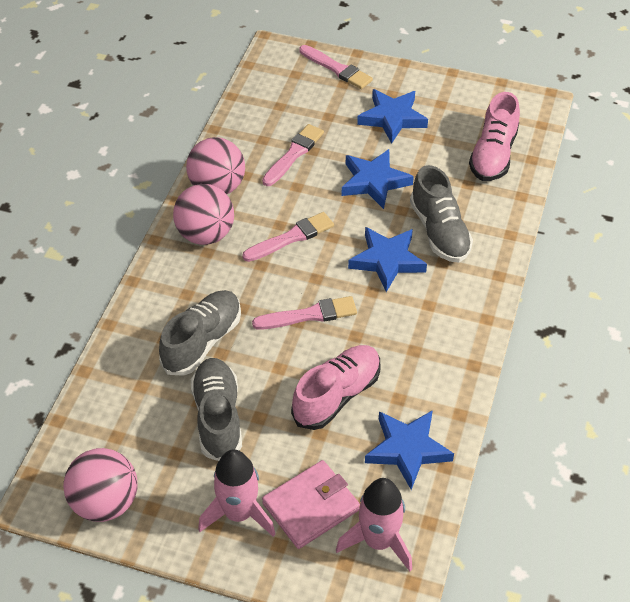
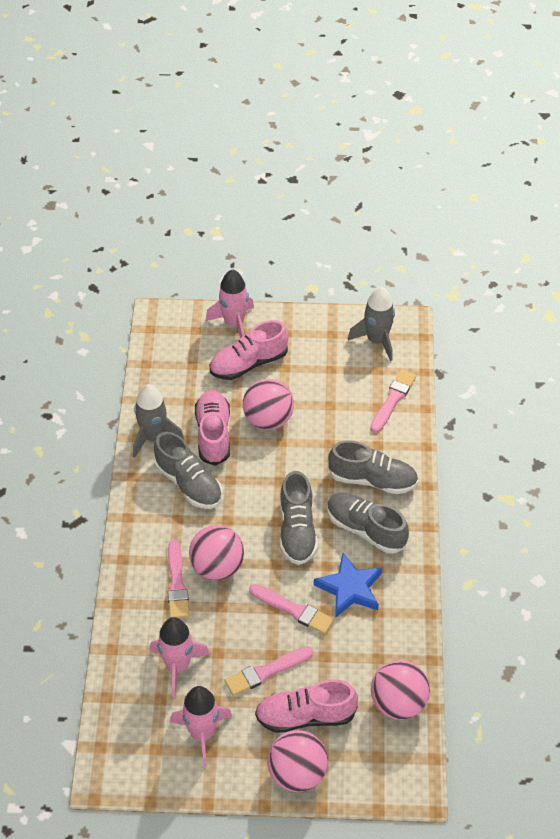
blue star: 4 -> 1
grey rocket: 0 -> 2
grey shoe: 3 -> 4
pink ball: 3 -> 4
pink rocket: 2 -> 3
pink shoe: 2 -> 3
pink wallet: 1 -> 0

